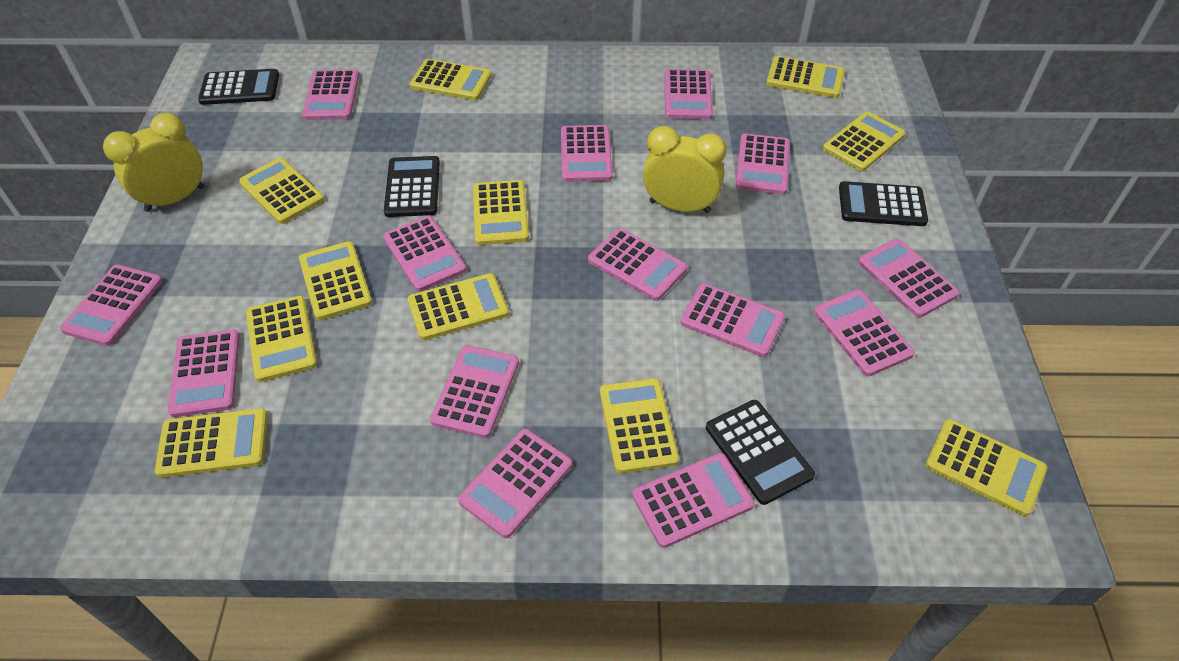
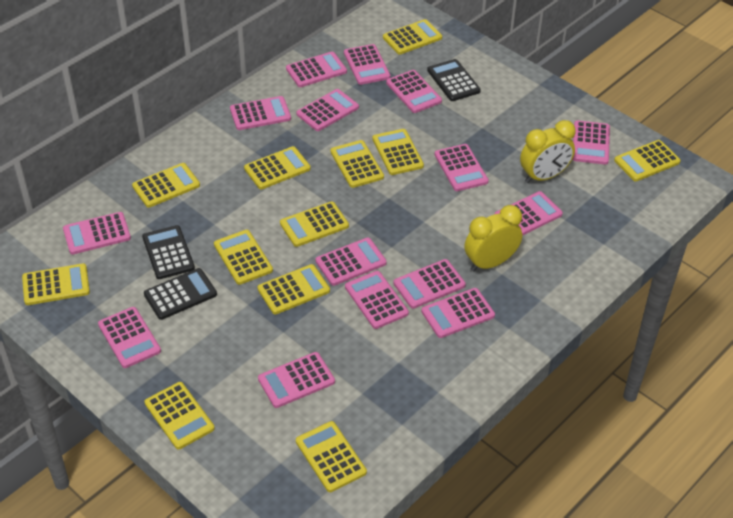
black calculator: 4 -> 3
pink calculator: 14 -> 15
yellow calculator: 11 -> 12

